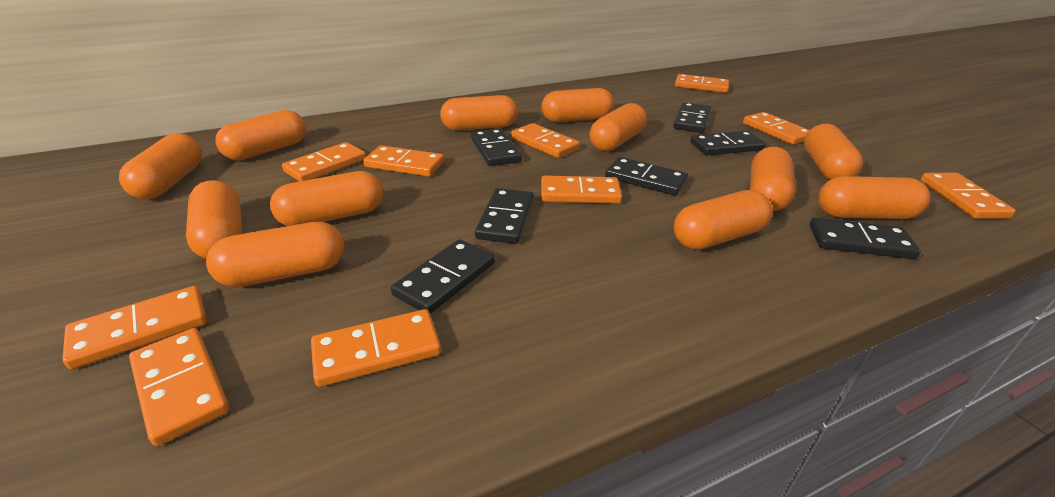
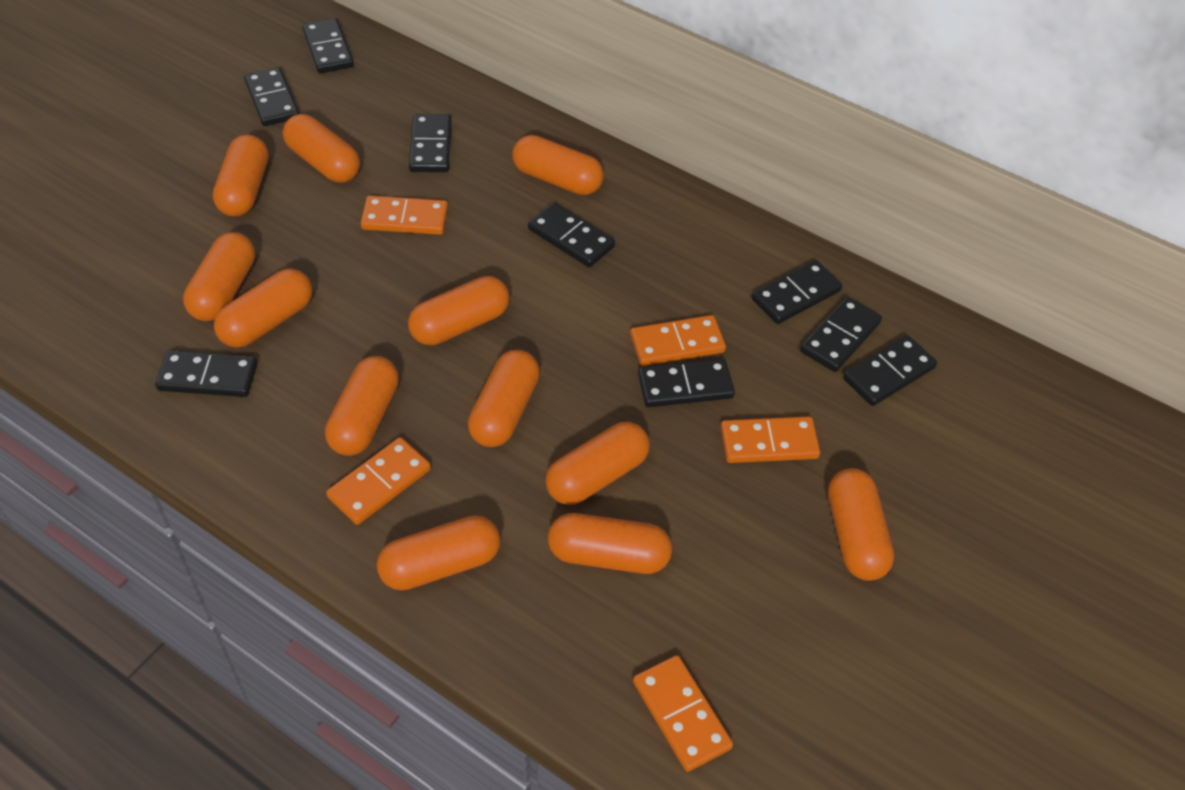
black domino: 7 -> 9
orange domino: 10 -> 5

